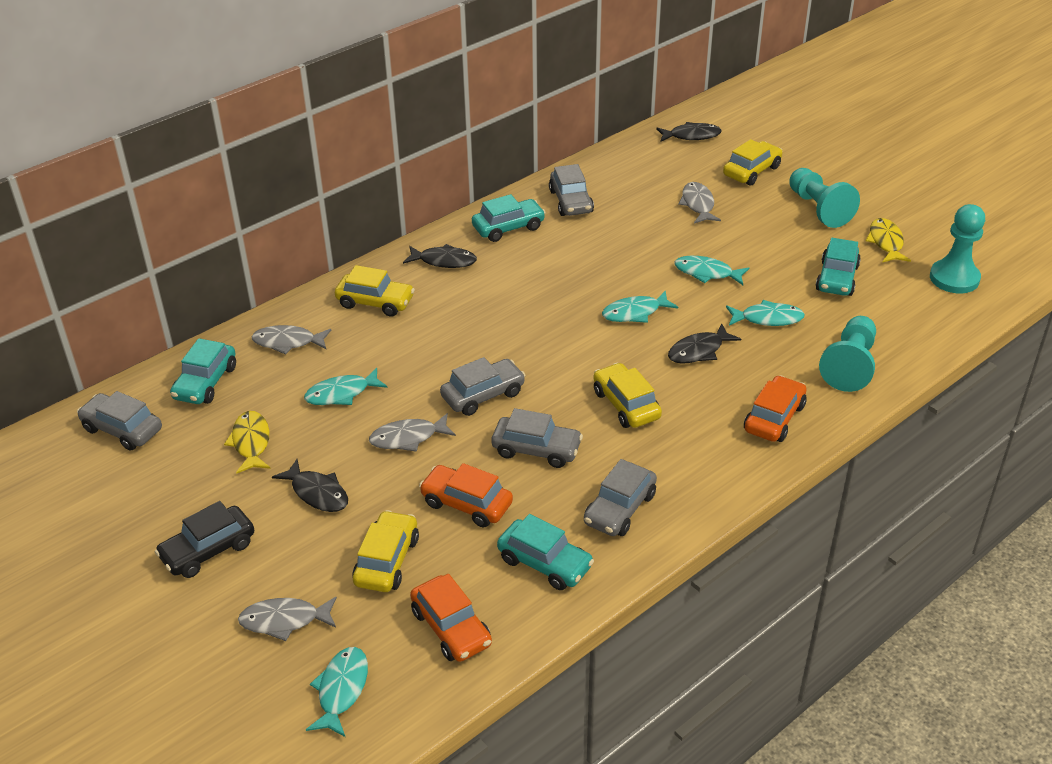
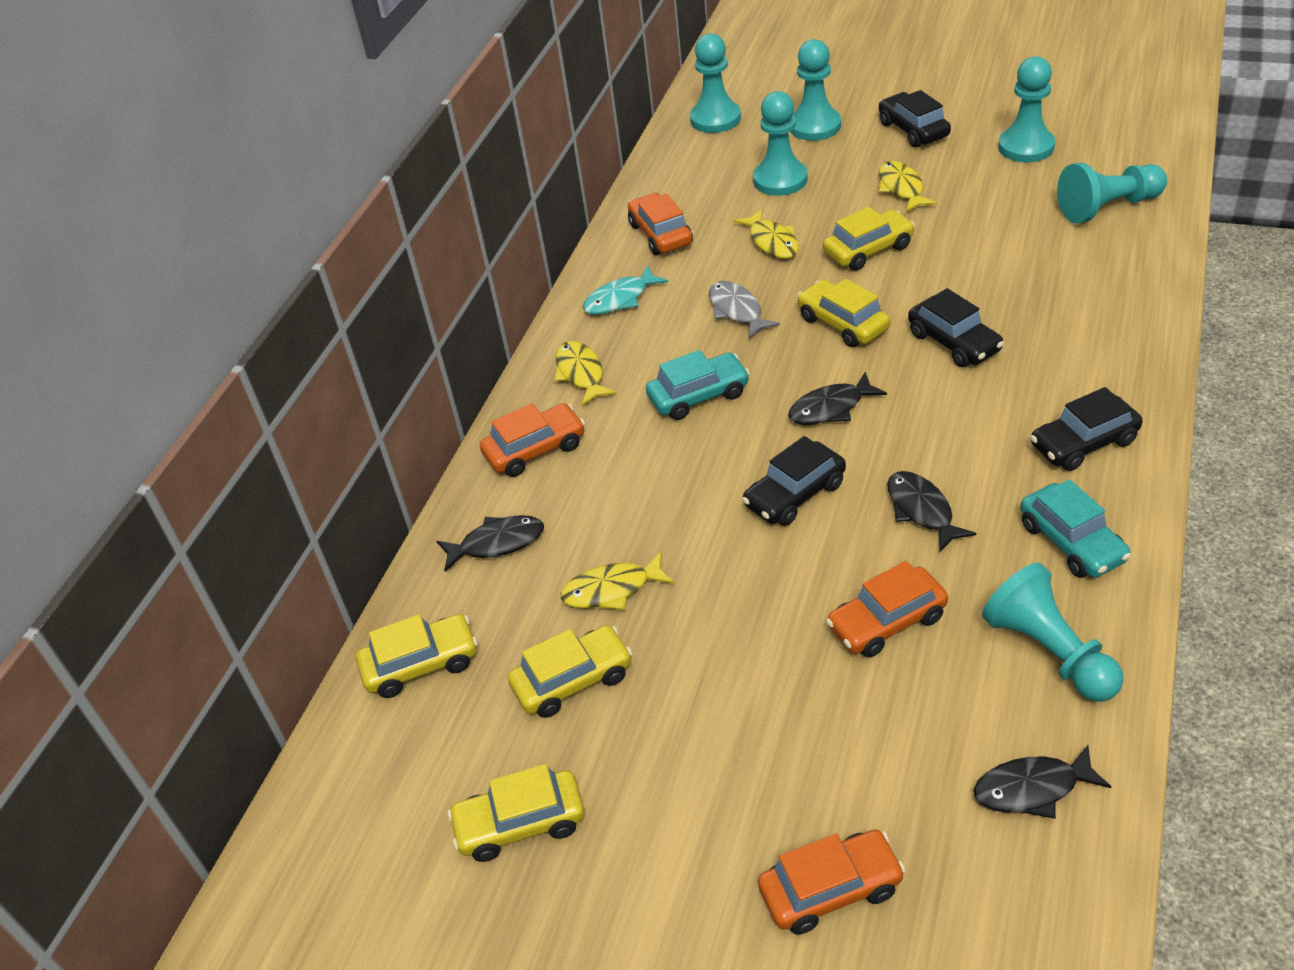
black car: 1 -> 4
grey car: 5 -> 0
grey fish: 4 -> 1
orange car: 3 -> 4
turquoise car: 4 -> 2
turquoise fish: 5 -> 1
turquoise pawn: 3 -> 6
yellow car: 4 -> 5
yellow fish: 2 -> 4

